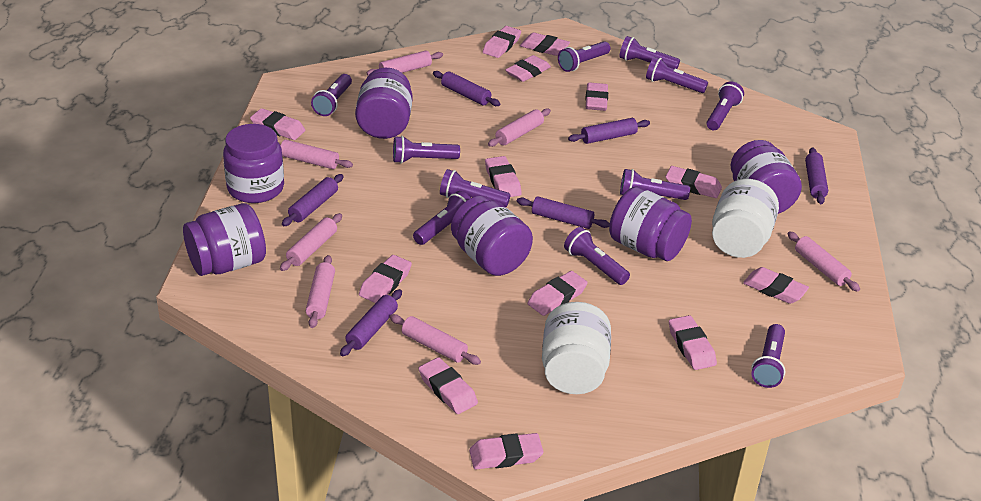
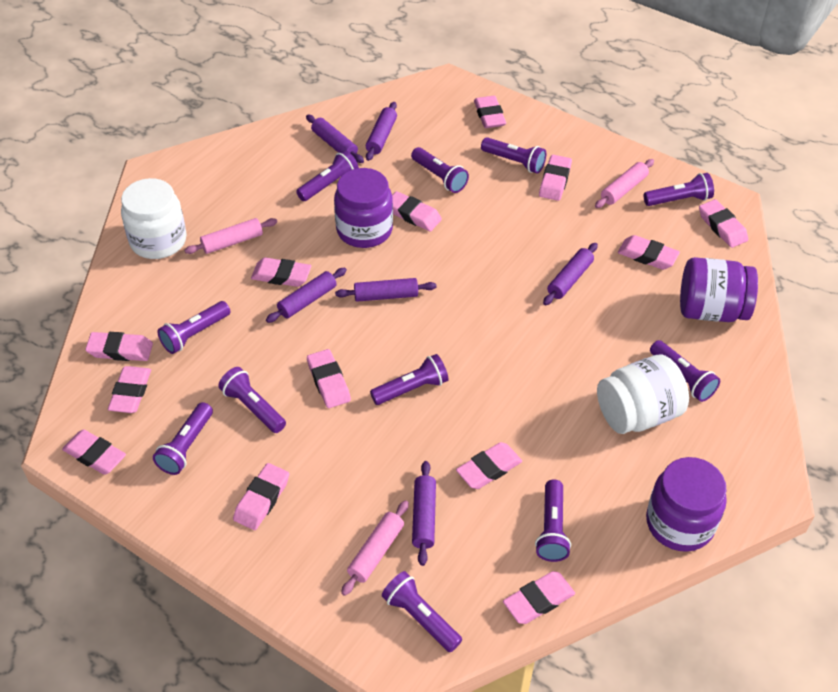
pink rolling pin: 7 -> 3
purple jar: 6 -> 3

